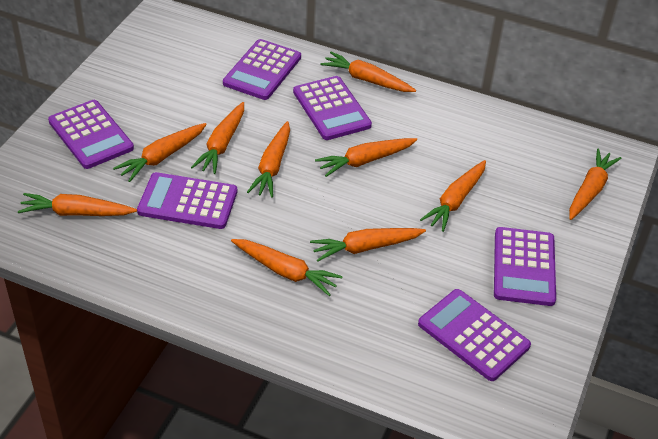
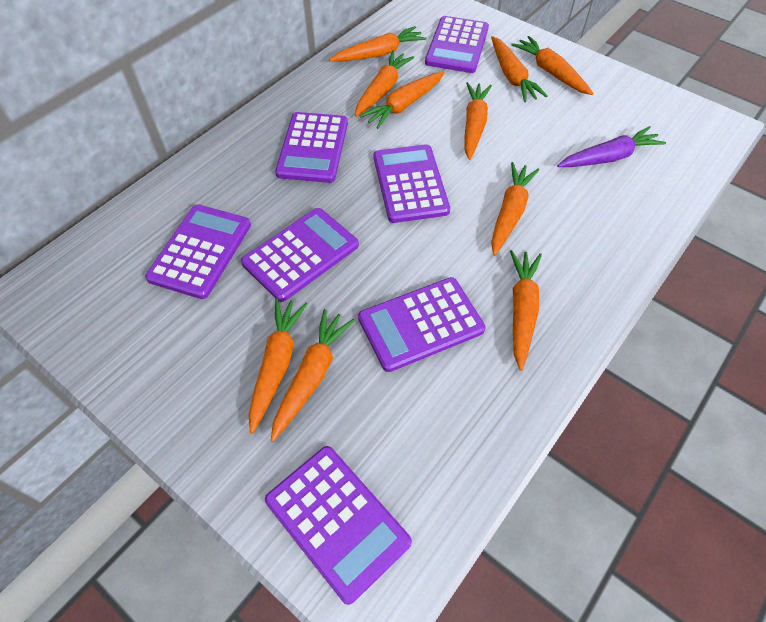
purple calculator: 6 -> 7
purple carrot: 0 -> 1

